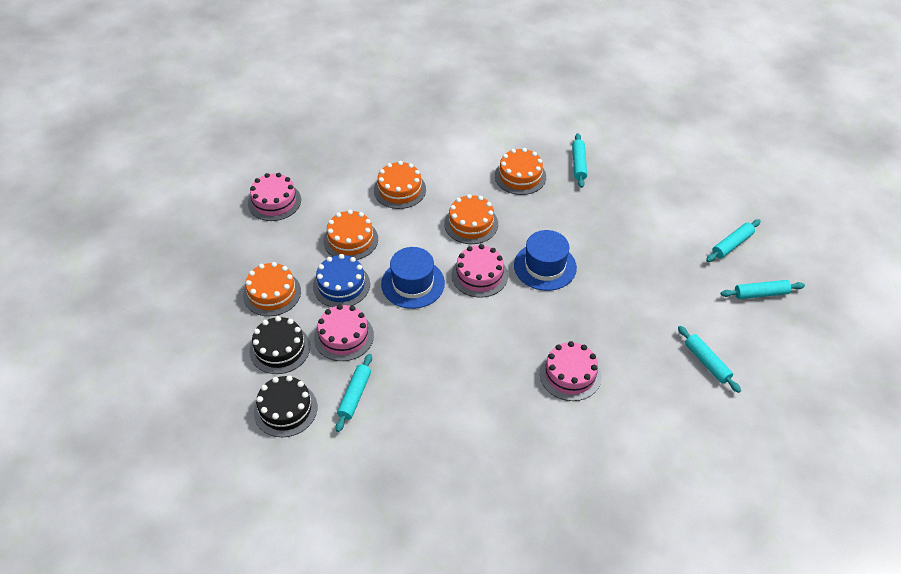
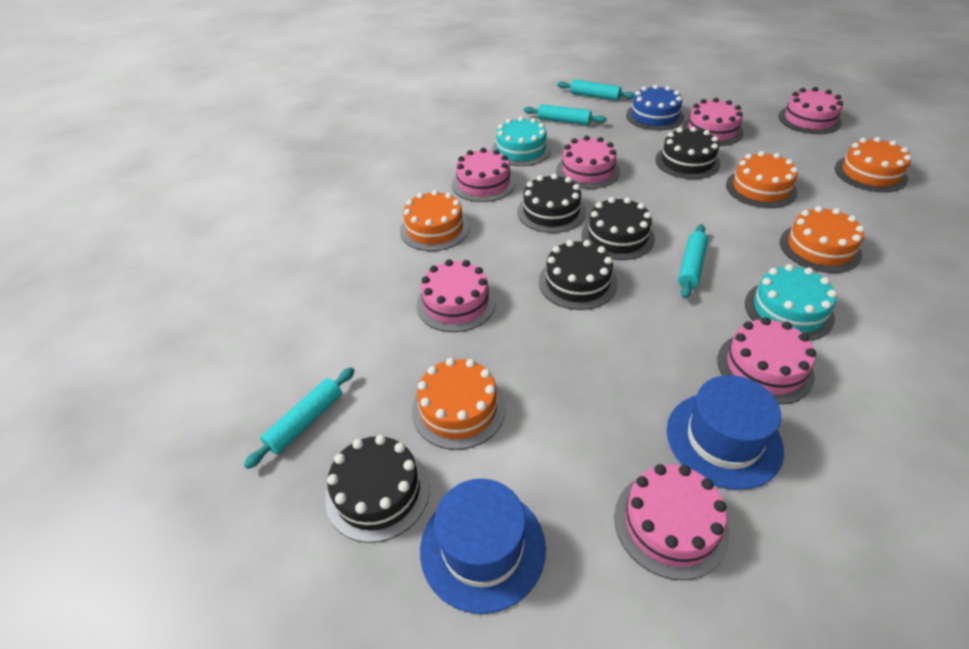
black cake: 2 -> 5
pink cake: 4 -> 7
turquoise cake: 0 -> 2
turquoise rolling pin: 5 -> 4

